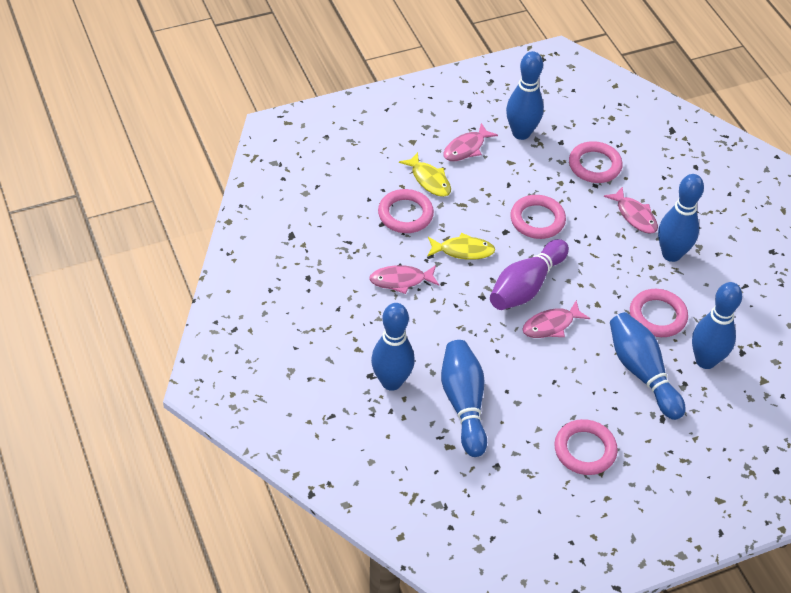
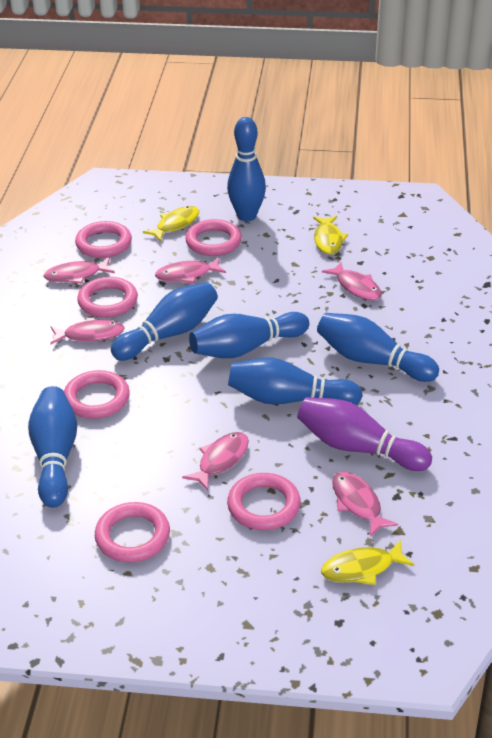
pink fish: 4 -> 6
pink ring: 5 -> 6
yellow fish: 2 -> 3

